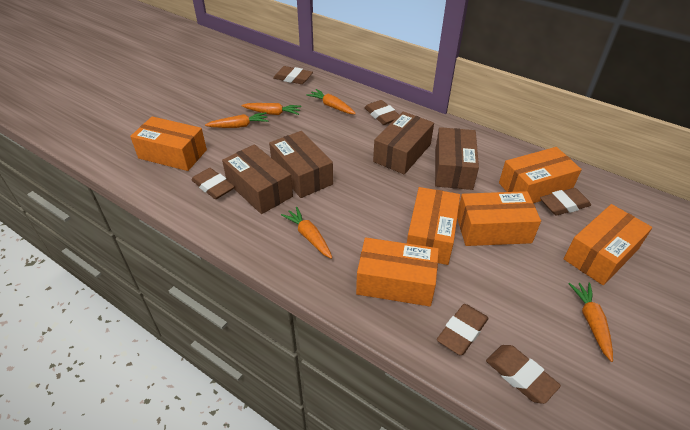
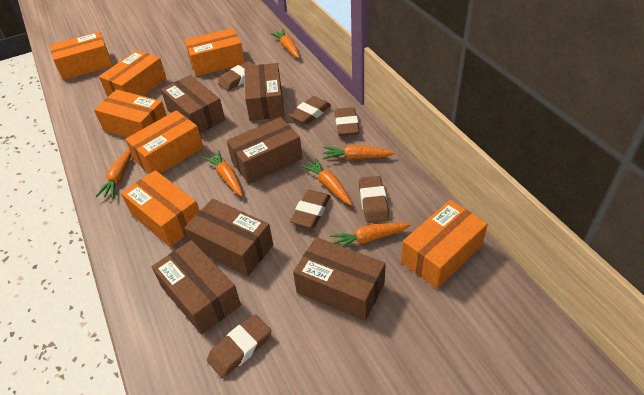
brown box: 4 -> 6
orange box: 6 -> 7
orange carrot: 5 -> 6

